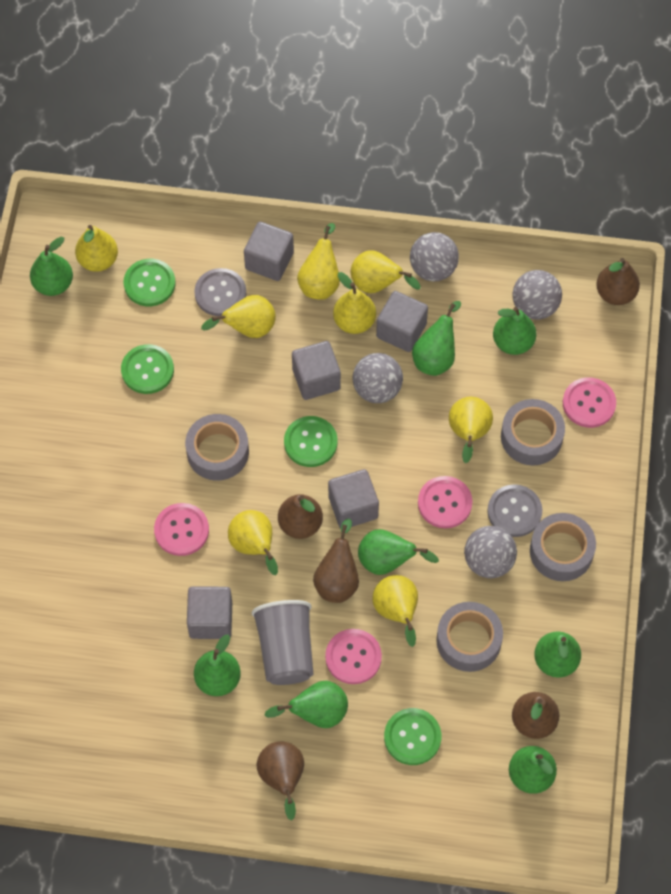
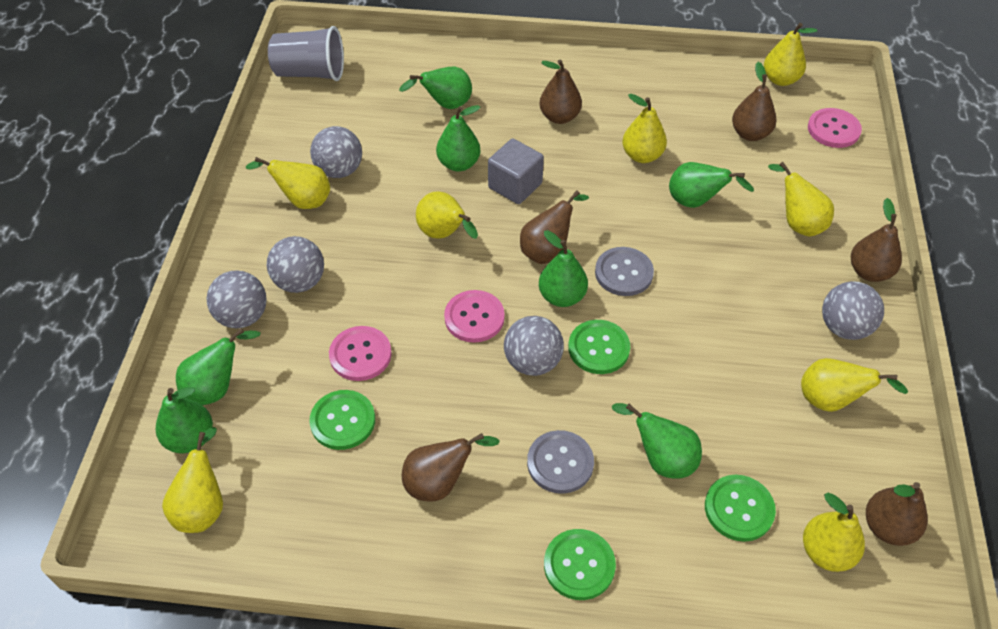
brown pear: 5 -> 6
green pear: 8 -> 7
grey ball: 4 -> 5
grey cube: 5 -> 1
grey tape: 4 -> 0
pink button: 4 -> 3

